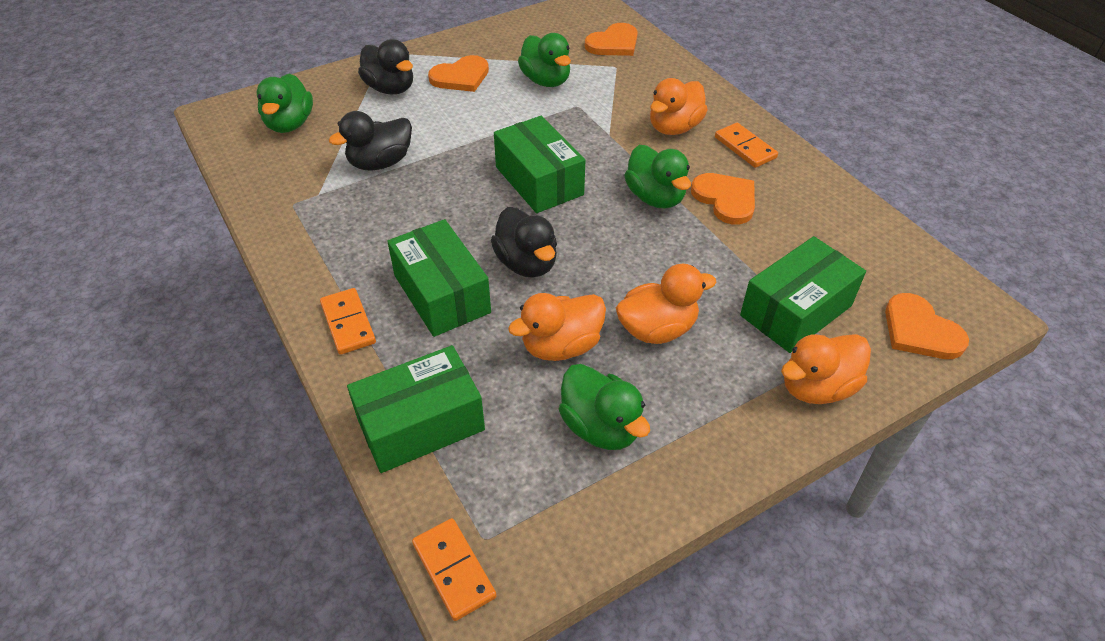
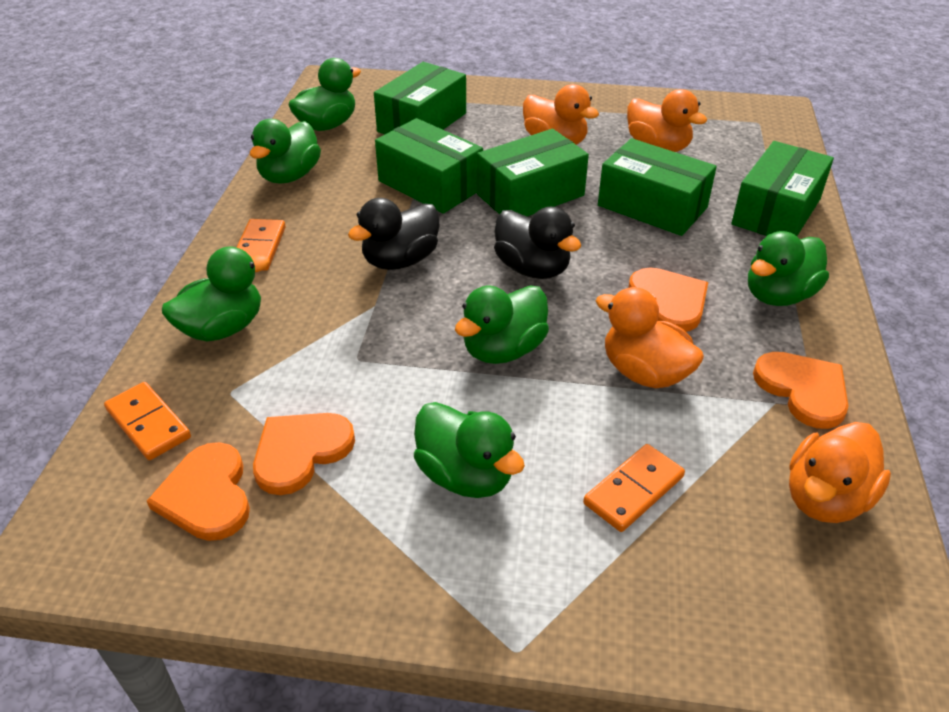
black duck: 3 -> 2
green box: 4 -> 5
green duck: 4 -> 6

